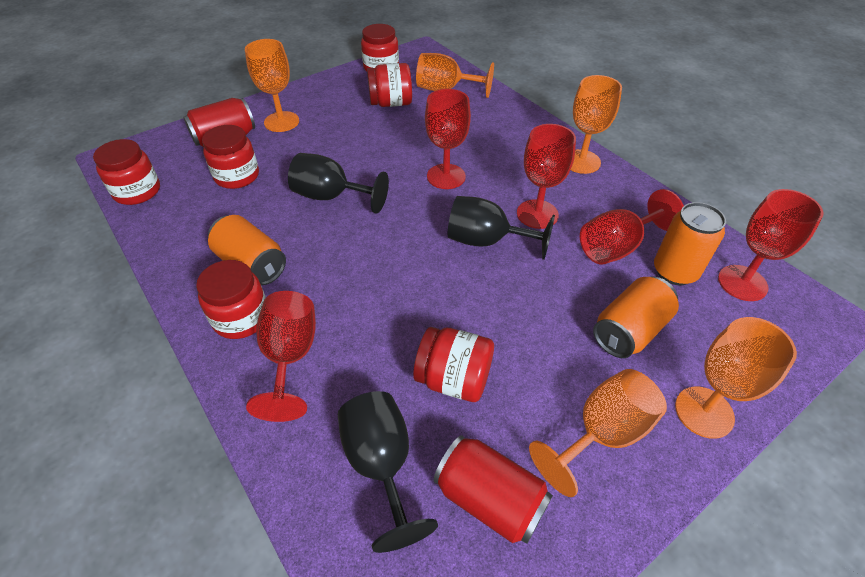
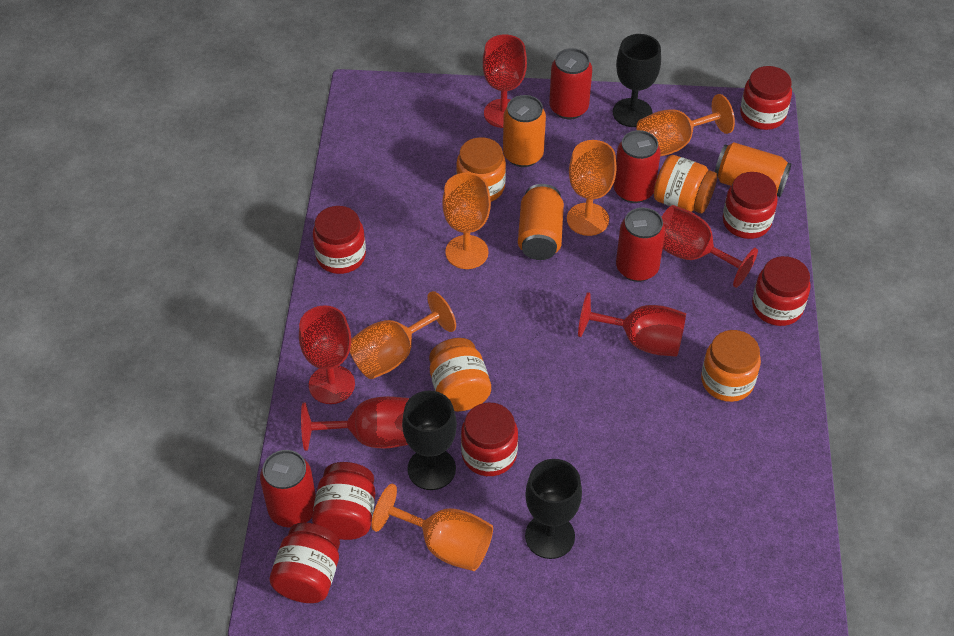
orange jar: 0 -> 4
red can: 2 -> 4
red jar: 6 -> 7

